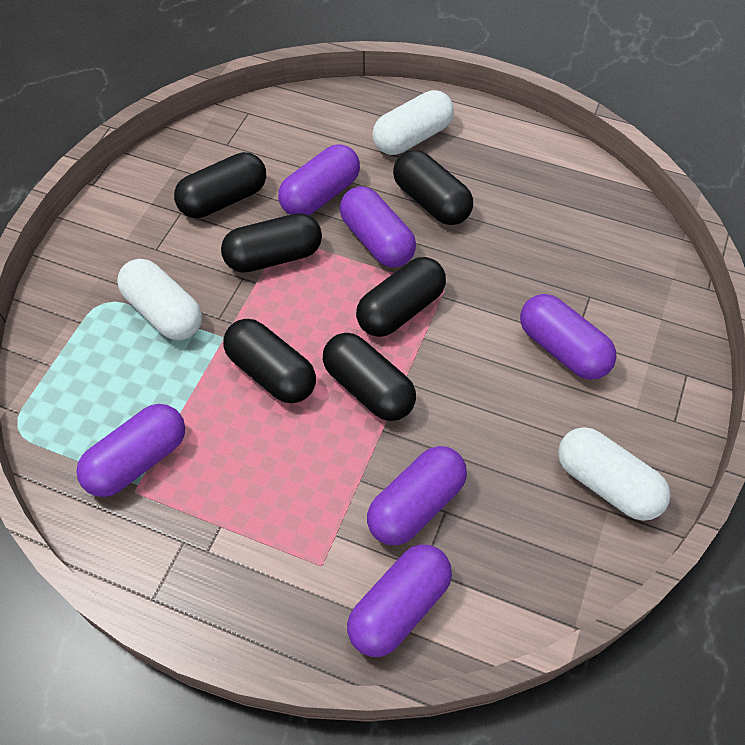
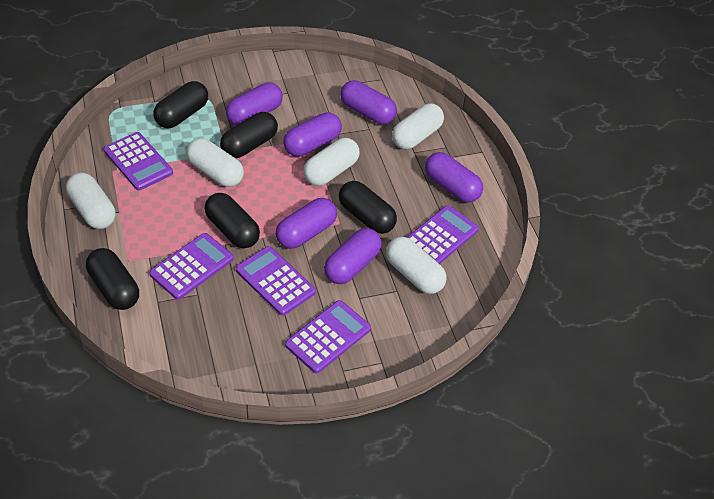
black capsule: 6 -> 5
purple calculator: 0 -> 5
white capsule: 3 -> 5

